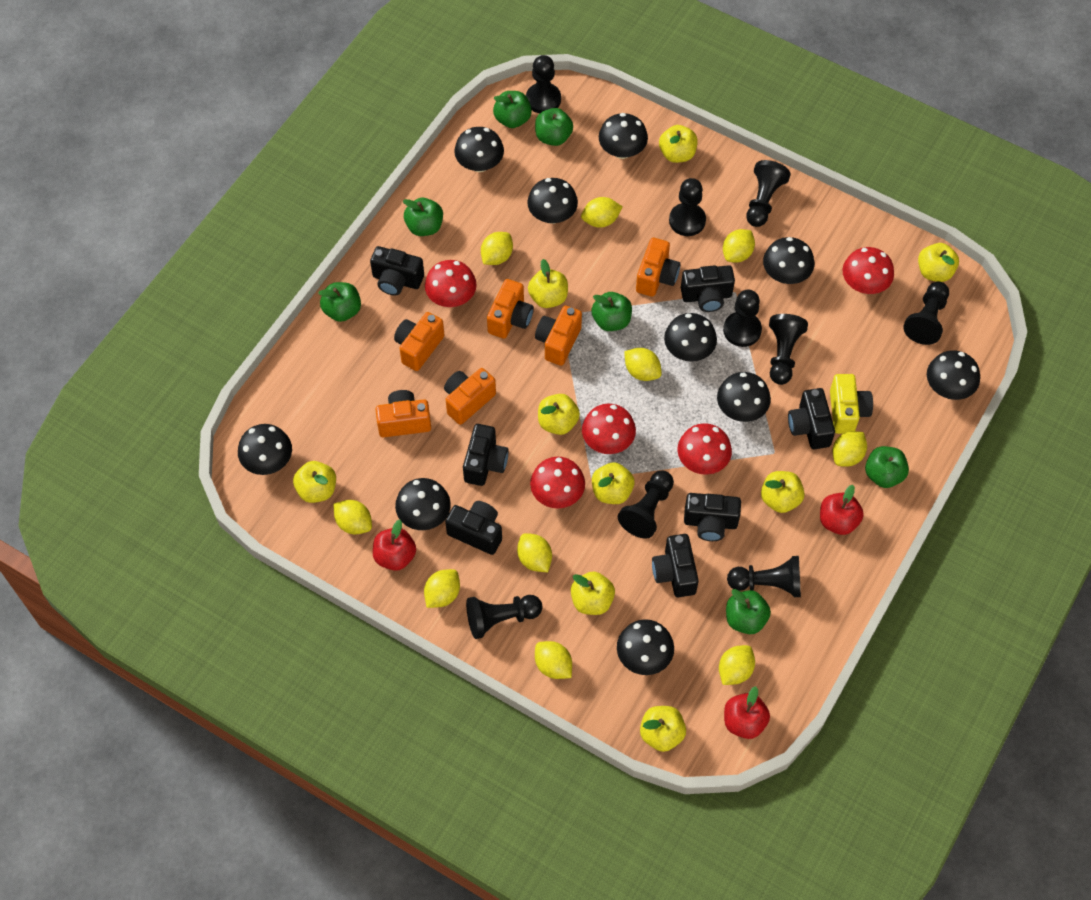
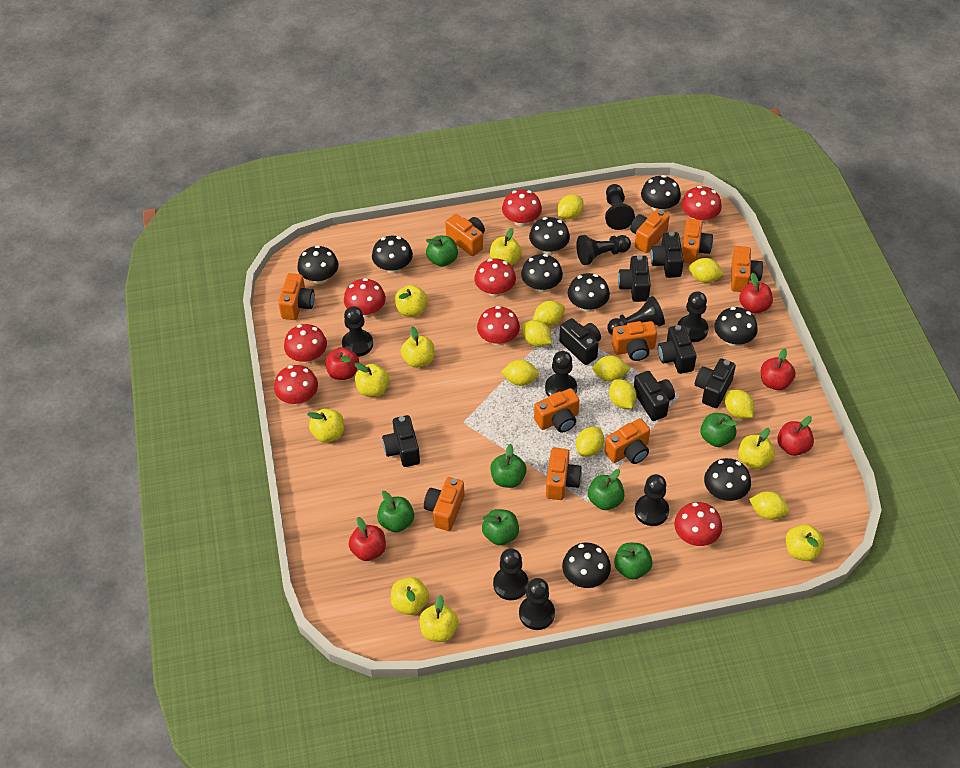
black mushroom: 10 -> 9
orange camera: 6 -> 10
red apple: 3 -> 5
red mushroom: 5 -> 8
yellow camera: 1 -> 0

